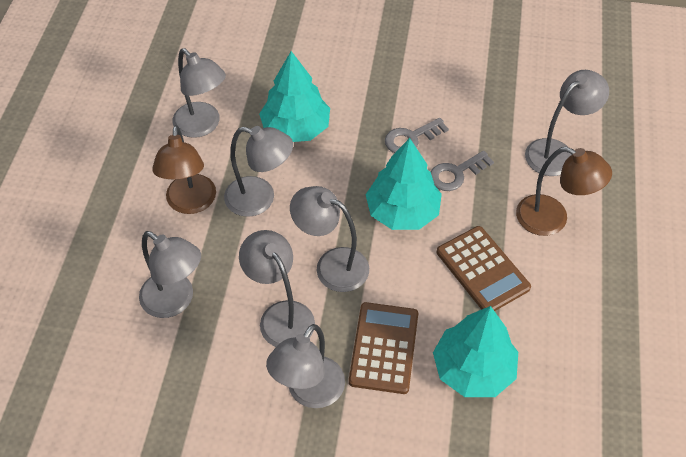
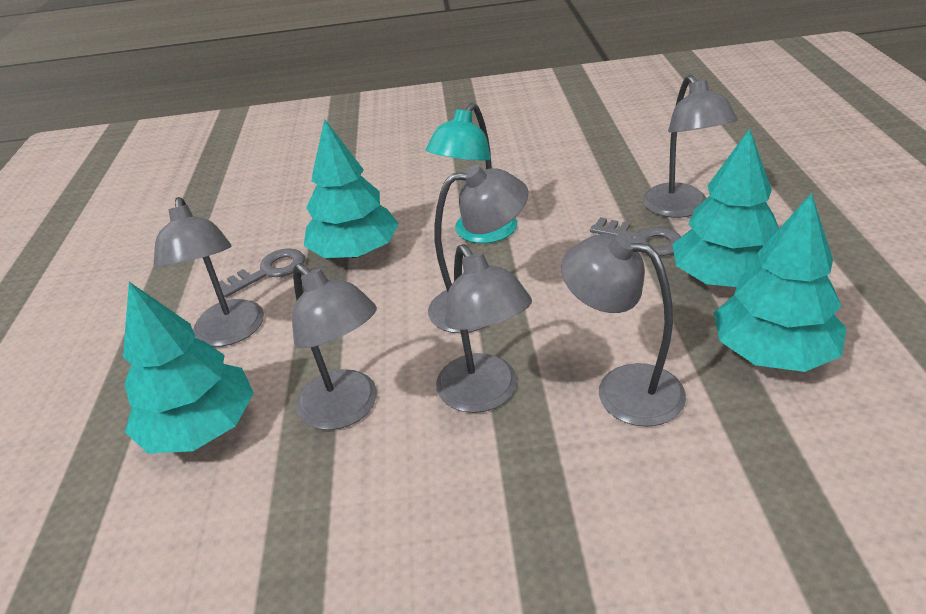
brown calculator: 2 -> 0
brown lamp: 2 -> 0
grey lamp: 7 -> 6
turquoise lamp: 0 -> 1
turquoise tree: 3 -> 4

